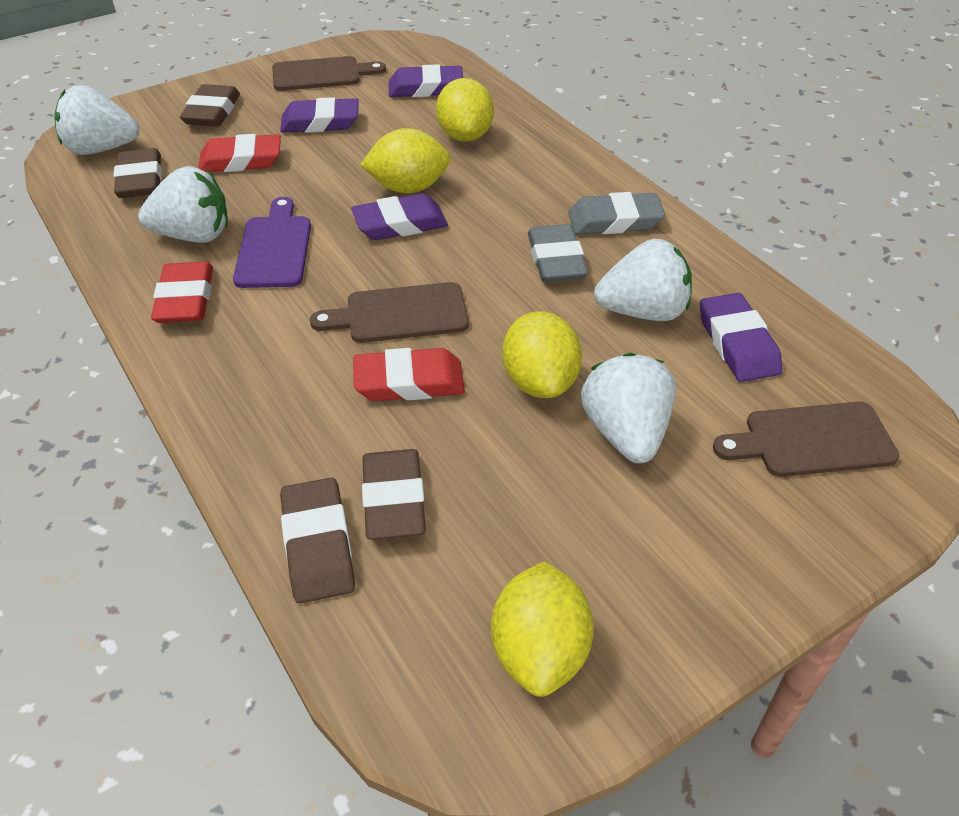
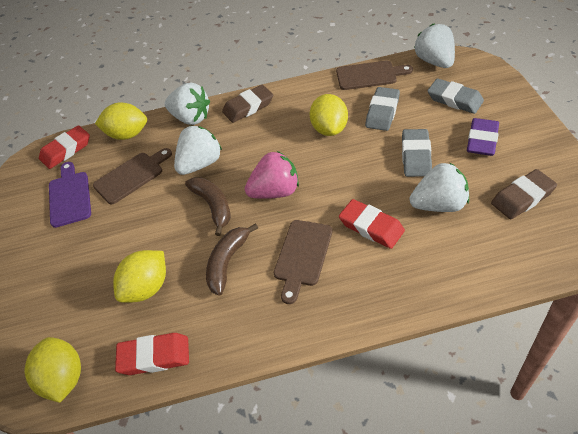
brown banana: 0 -> 2
brown eraser: 4 -> 2
grey eraser: 2 -> 3
pink strawberry: 0 -> 1
purple eraser: 4 -> 1

